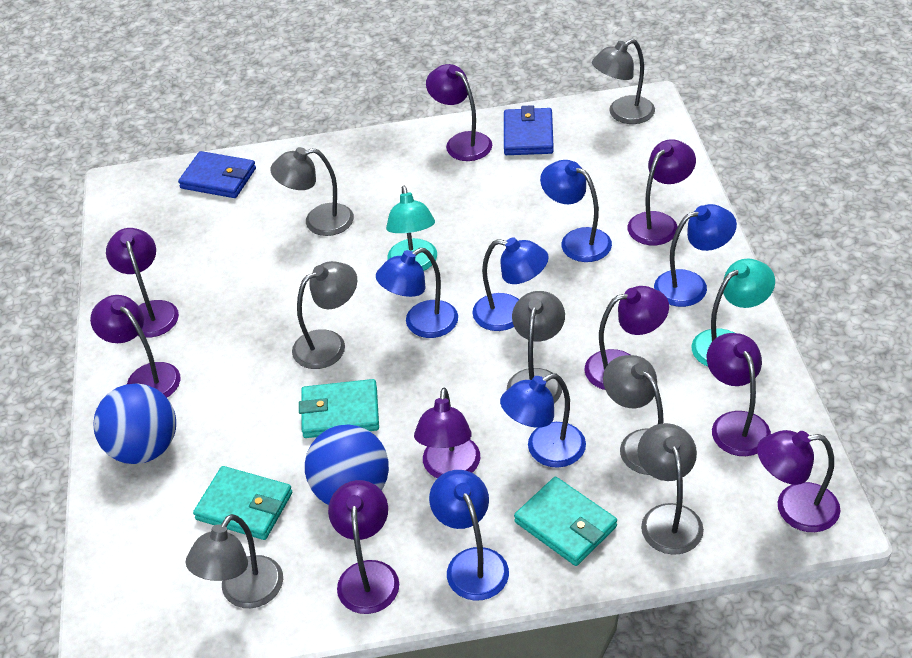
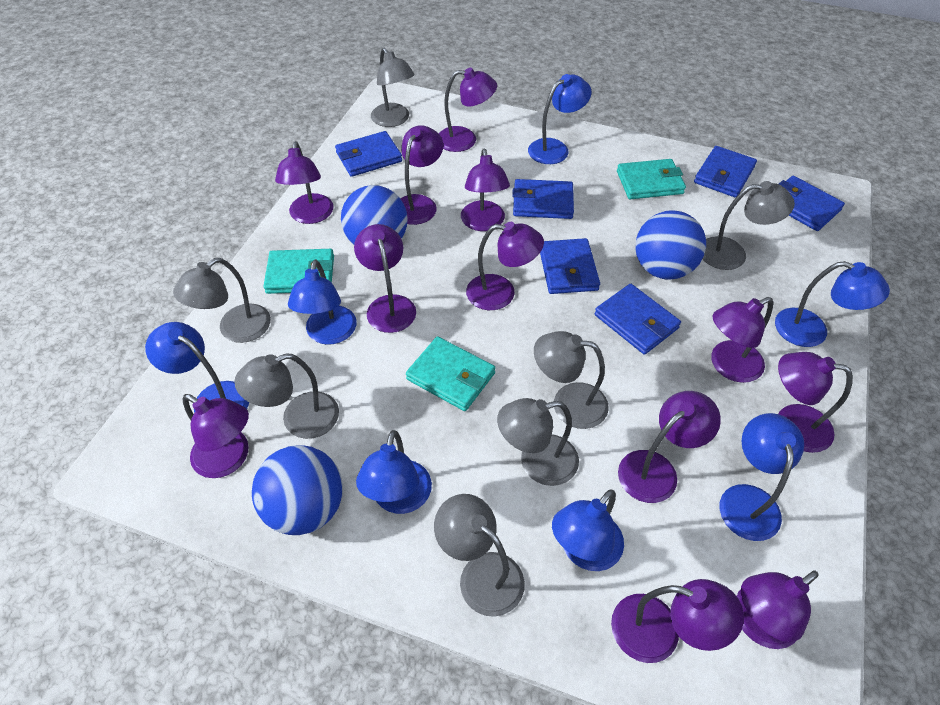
blue ball: 2 -> 3
blue lamp: 6 -> 7
blue wallet: 2 -> 6
purple lamp: 9 -> 12
turquoise lamp: 2 -> 0

